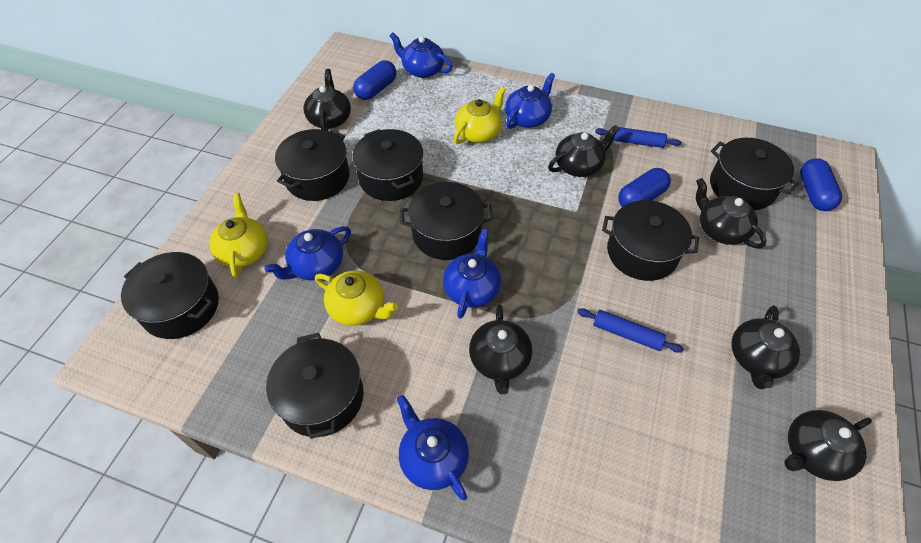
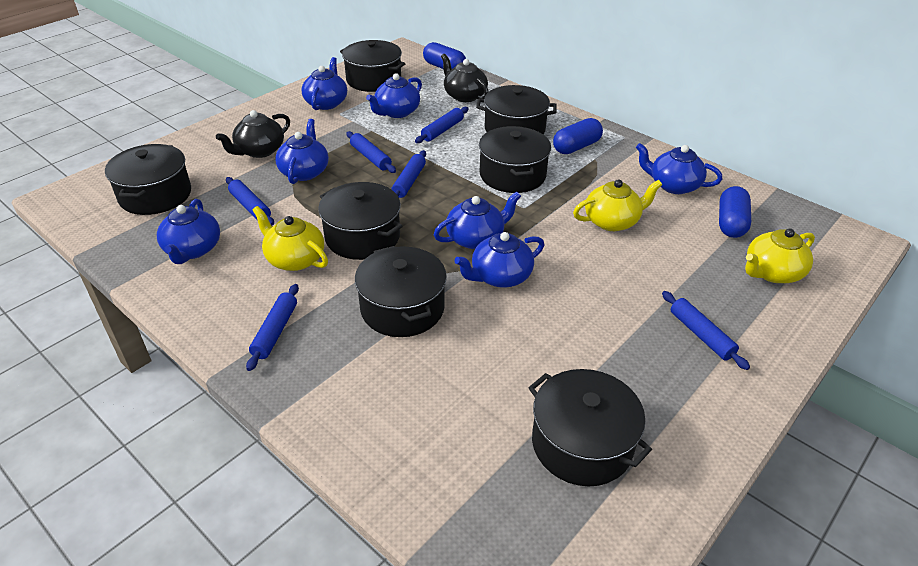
black teapot: 6 -> 2
blue rolling pin: 2 -> 6
blue teapot: 5 -> 7

